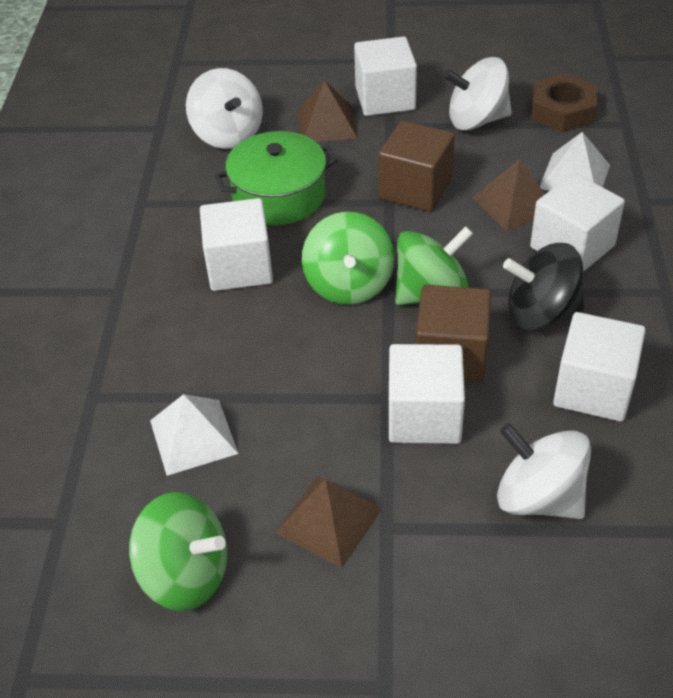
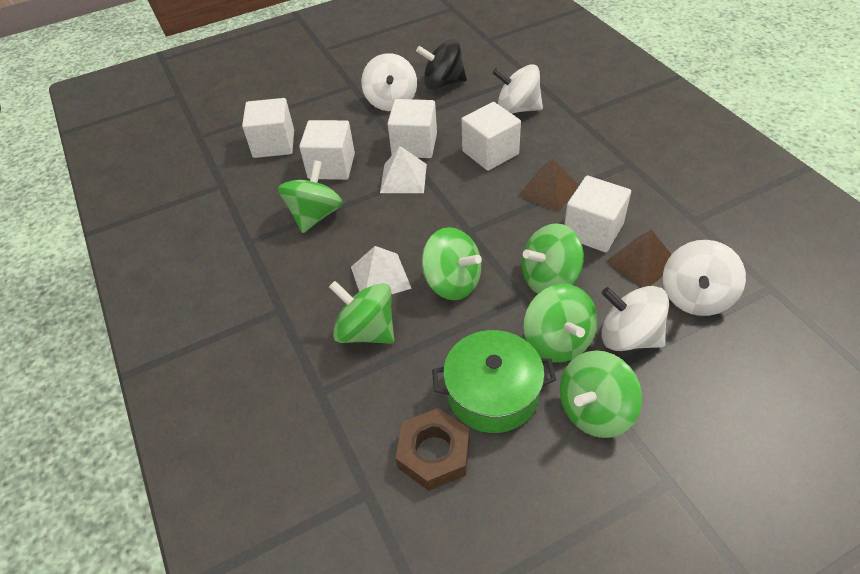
brown cube: 2 -> 0
brown pyramid: 3 -> 2
green spinning top: 3 -> 6
white spinning top: 3 -> 4

